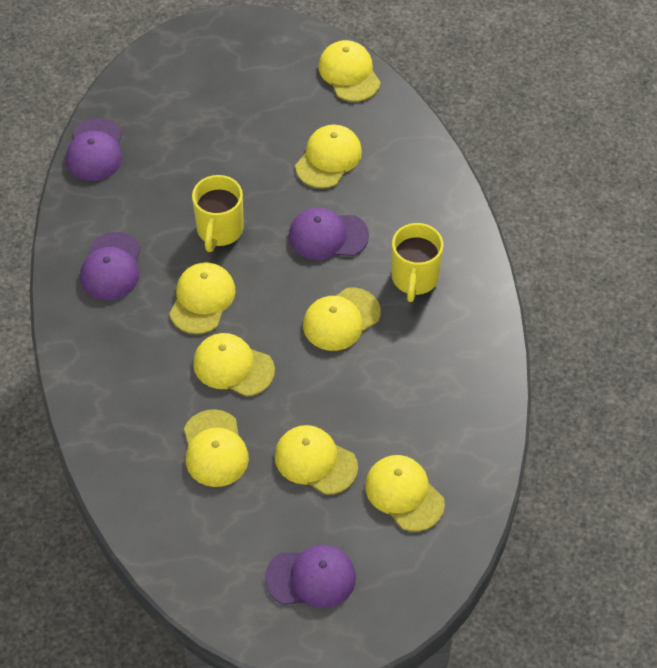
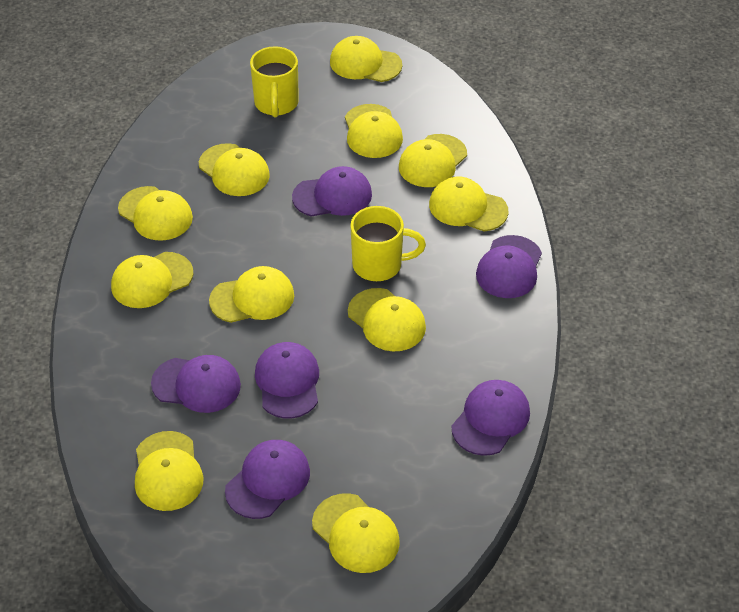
purple cap: 4 -> 6
yellow cap: 8 -> 11

